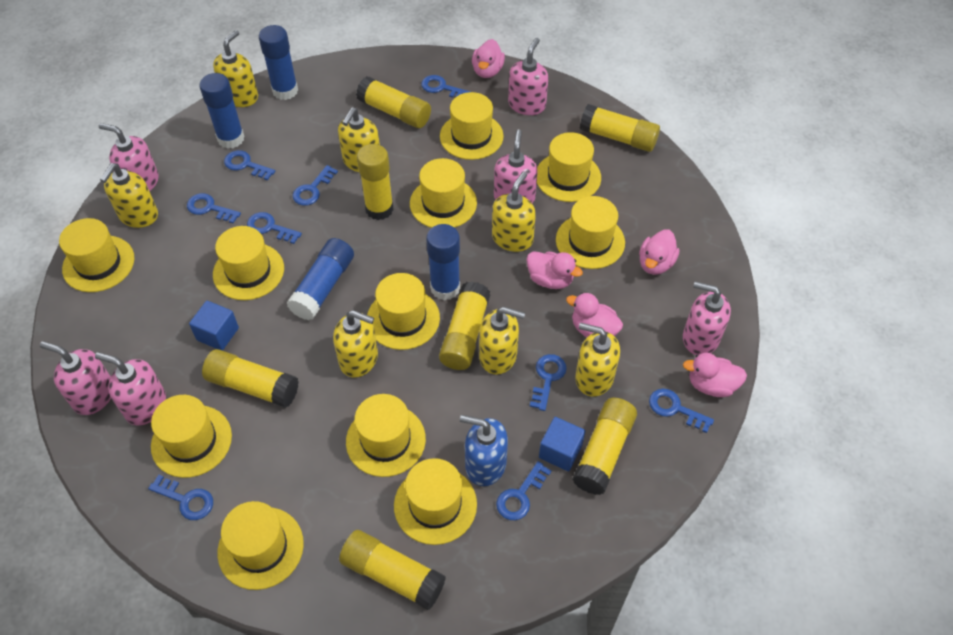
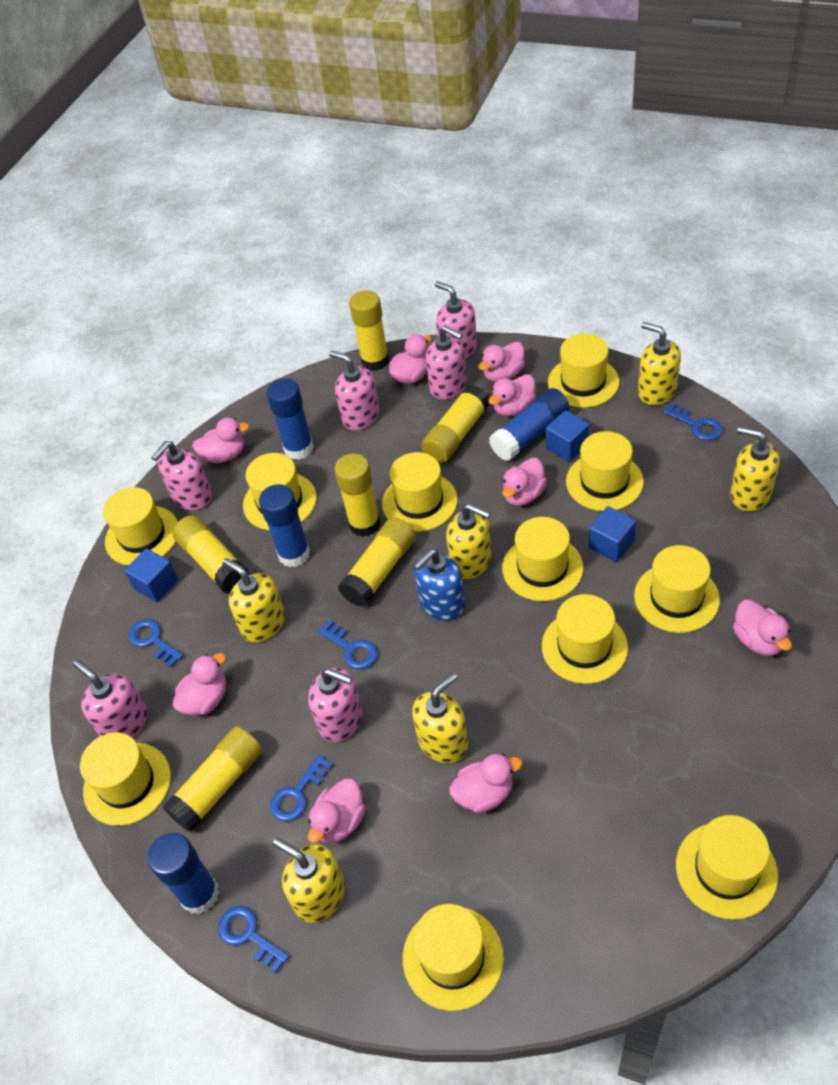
blue cube: 2 -> 3
blue key: 9 -> 5
pink duck: 5 -> 9
yellow glue stick: 7 -> 6
yellow soap dispenser: 7 -> 6

